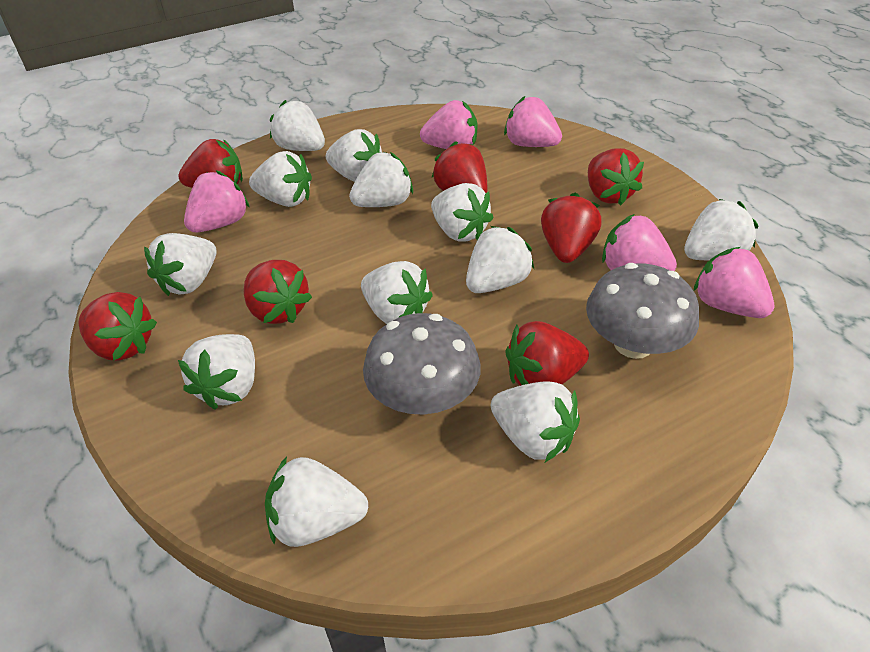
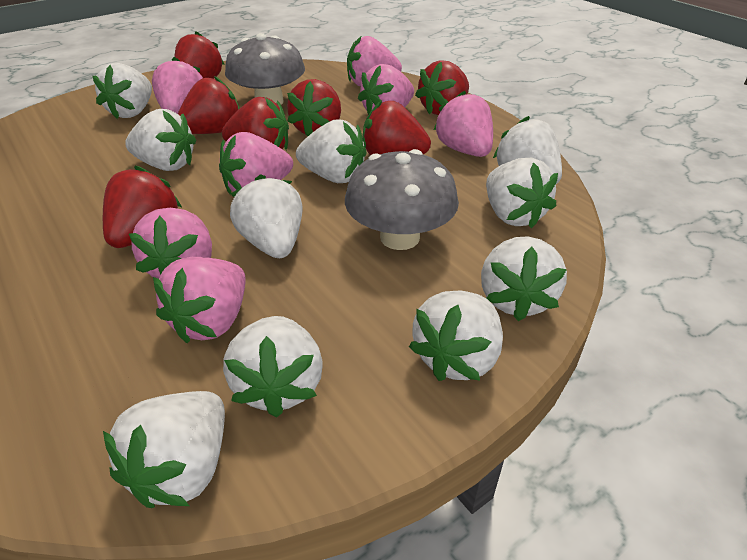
pink strawberry: 5 -> 7
white strawberry: 12 -> 10

